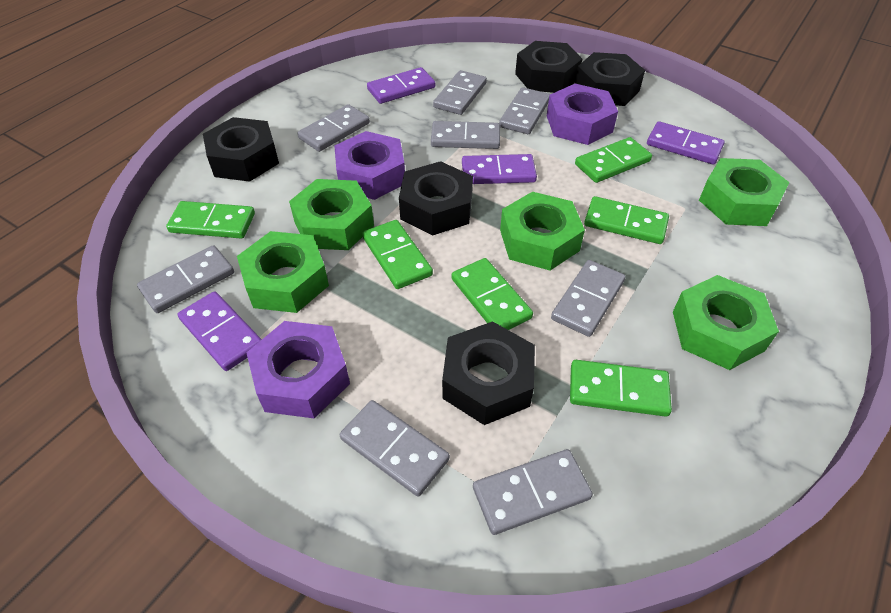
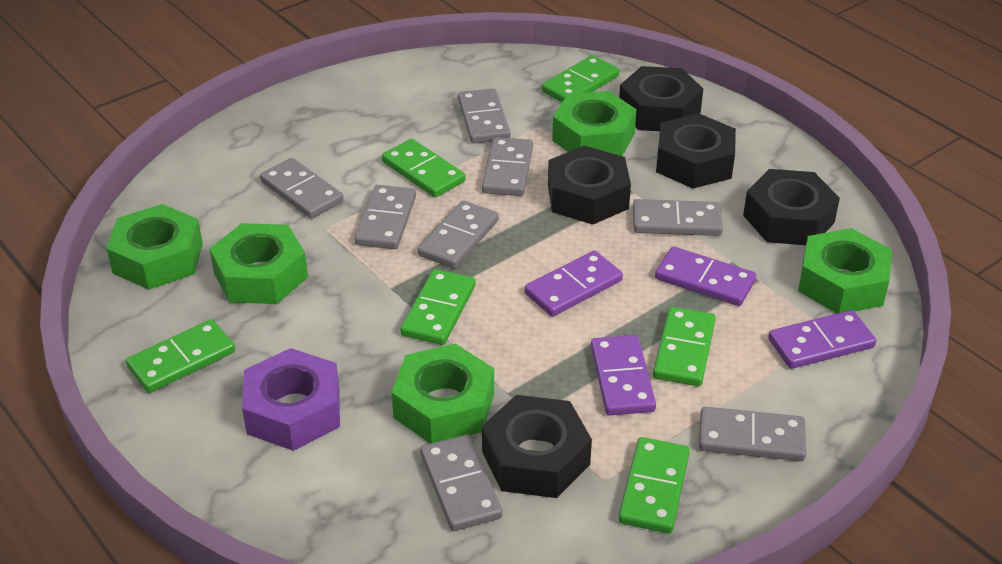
purple nut: 3 -> 1

